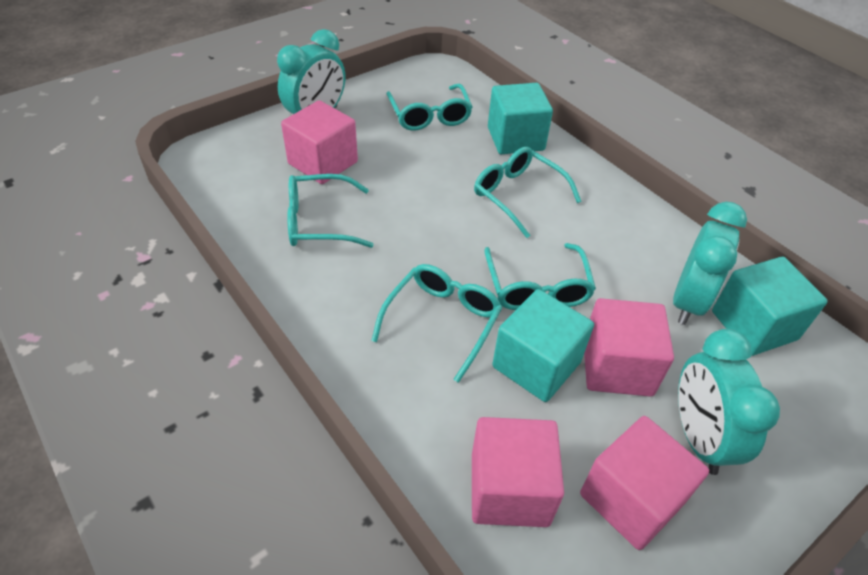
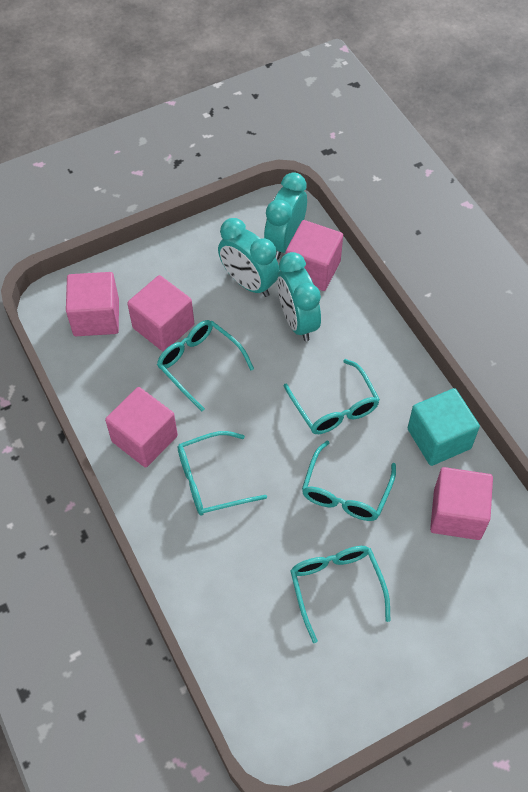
pink cube: 4 -> 5
turquoise cube: 3 -> 1

